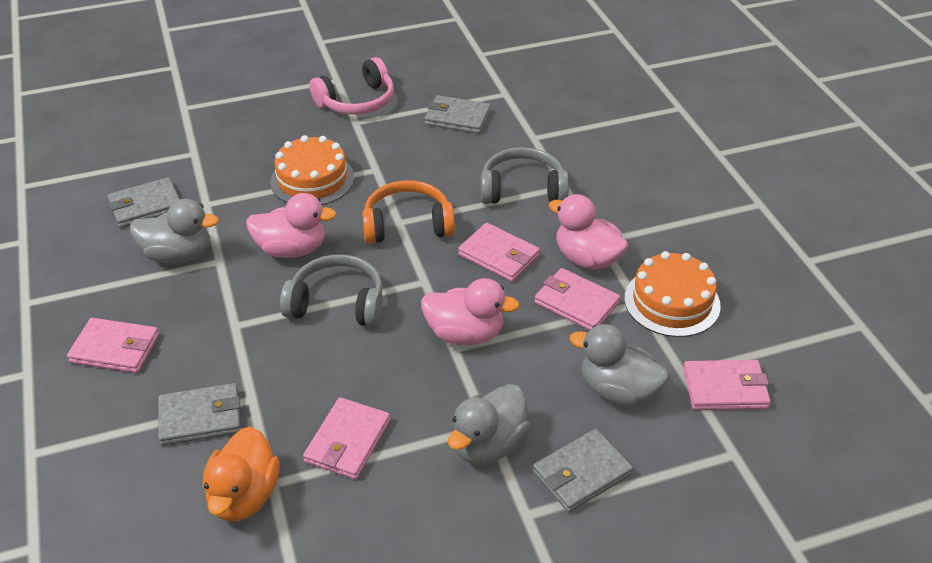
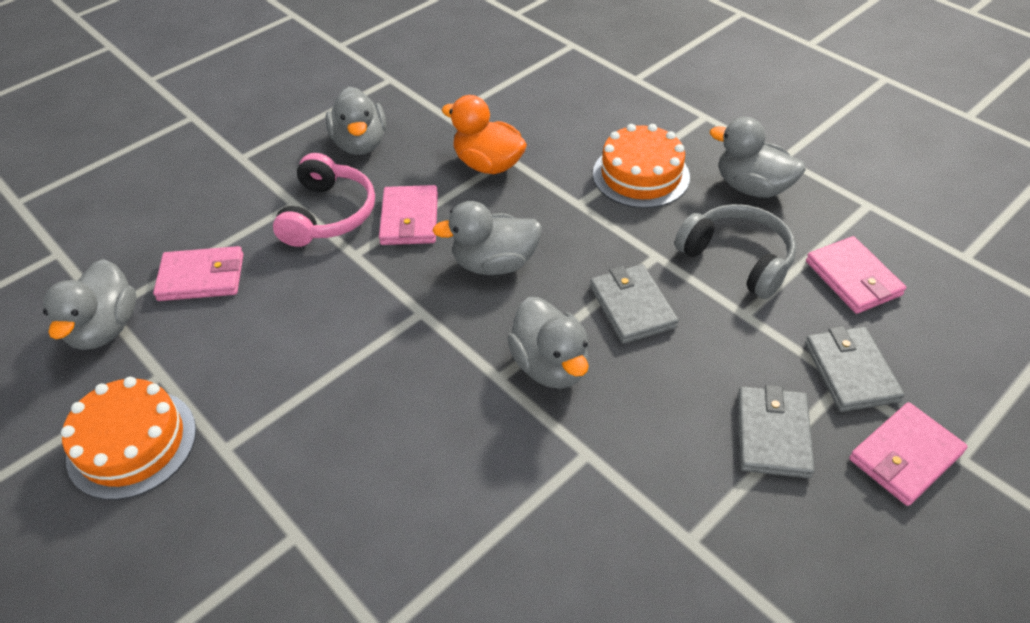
grey duck: 3 -> 5
grey headphones: 2 -> 1
grey wallet: 4 -> 3
orange headphones: 1 -> 0
pink duck: 3 -> 0
pink wallet: 5 -> 4

